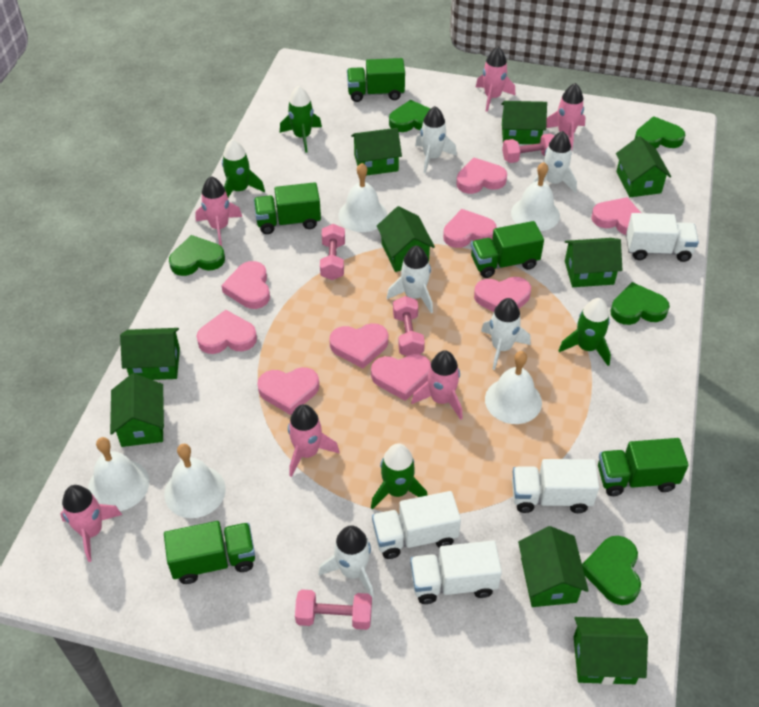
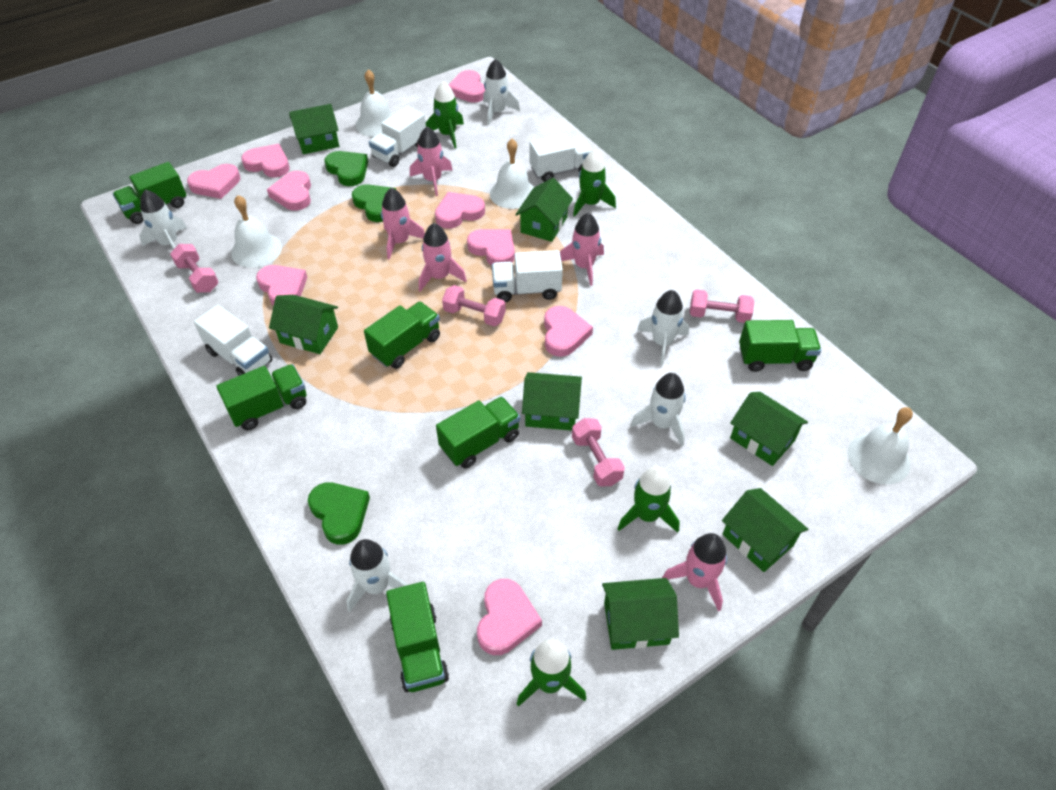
green heart: 5 -> 3
green house: 9 -> 7
green truck: 5 -> 6
pink rocket: 6 -> 5
white bell: 5 -> 4

